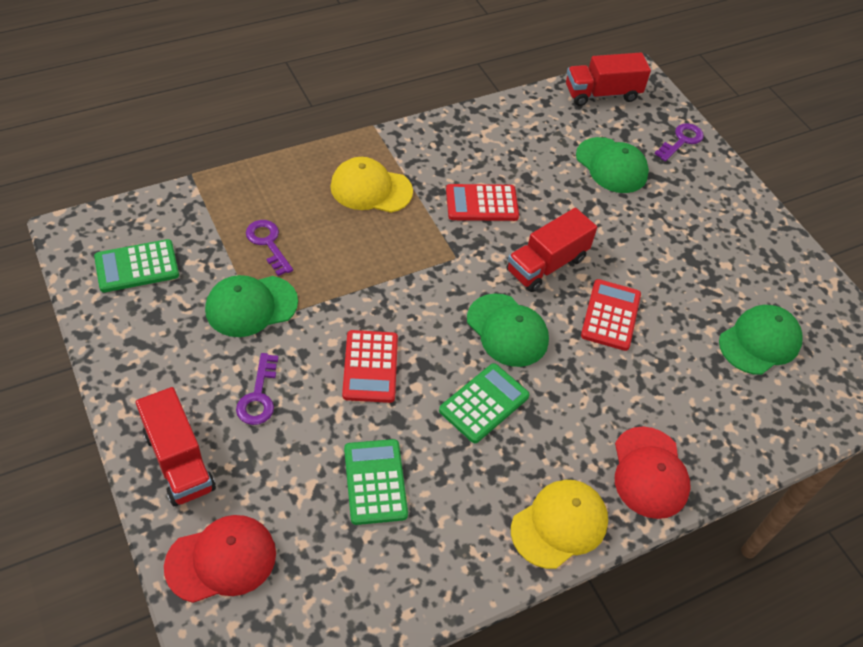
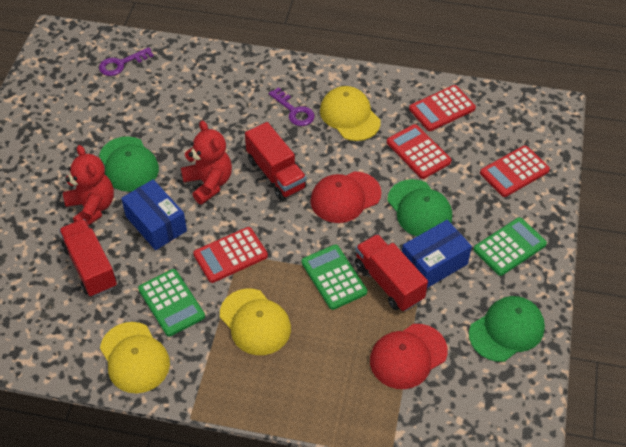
blue box: 0 -> 2
green cap: 4 -> 3
purple key: 3 -> 2
red calculator: 3 -> 4
red teddy bear: 0 -> 2
yellow cap: 2 -> 3

